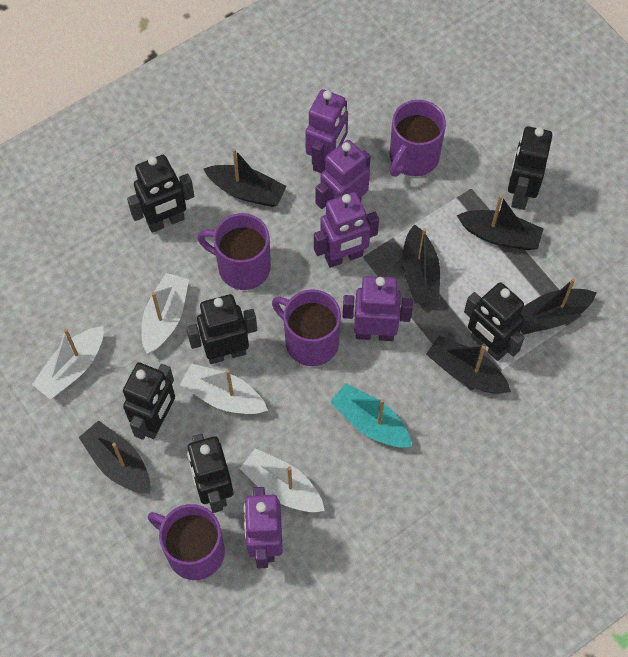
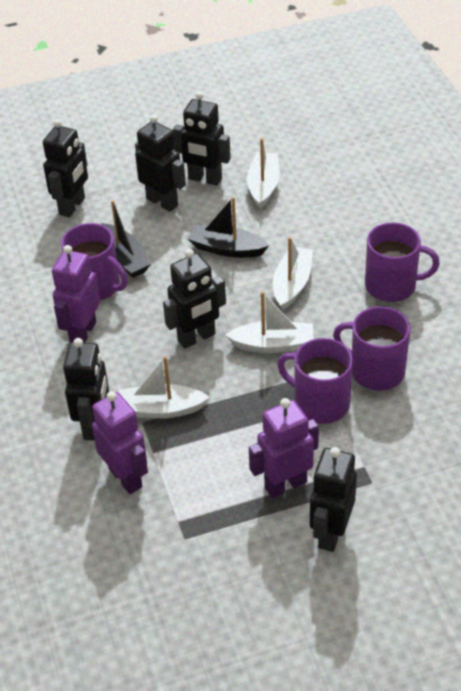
black boat: 6 -> 2
purple robot: 5 -> 3
turquoise boat: 1 -> 0

